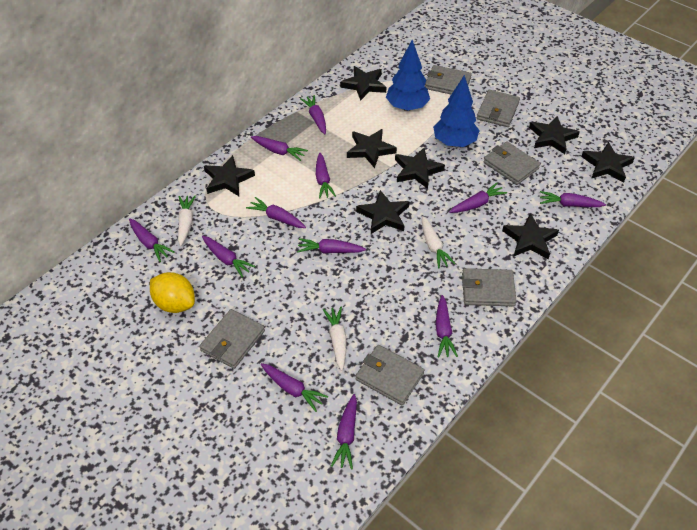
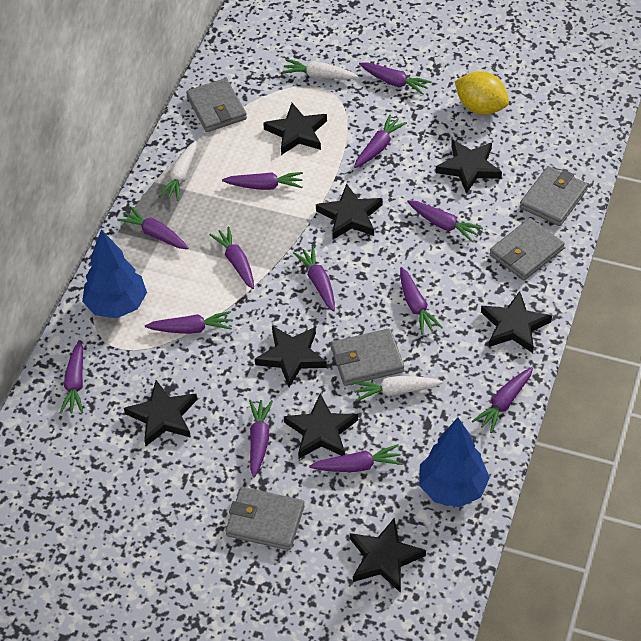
grey wallet: 6 -> 5
purple carrot: 12 -> 13

